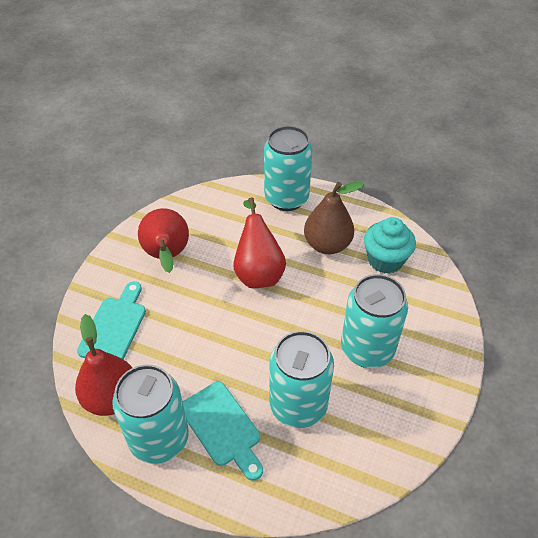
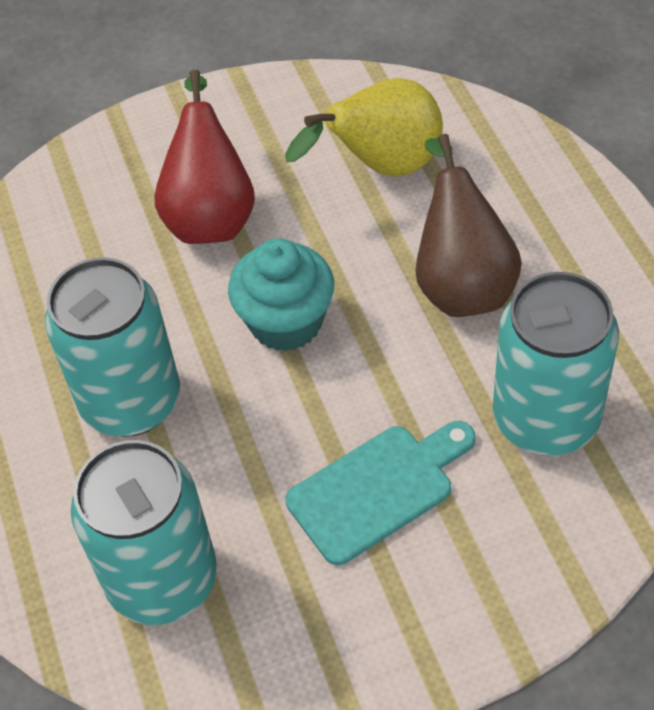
red pear: 3 -> 1
turquoise can: 4 -> 3
turquoise cutting board: 2 -> 1
yellow pear: 0 -> 1

